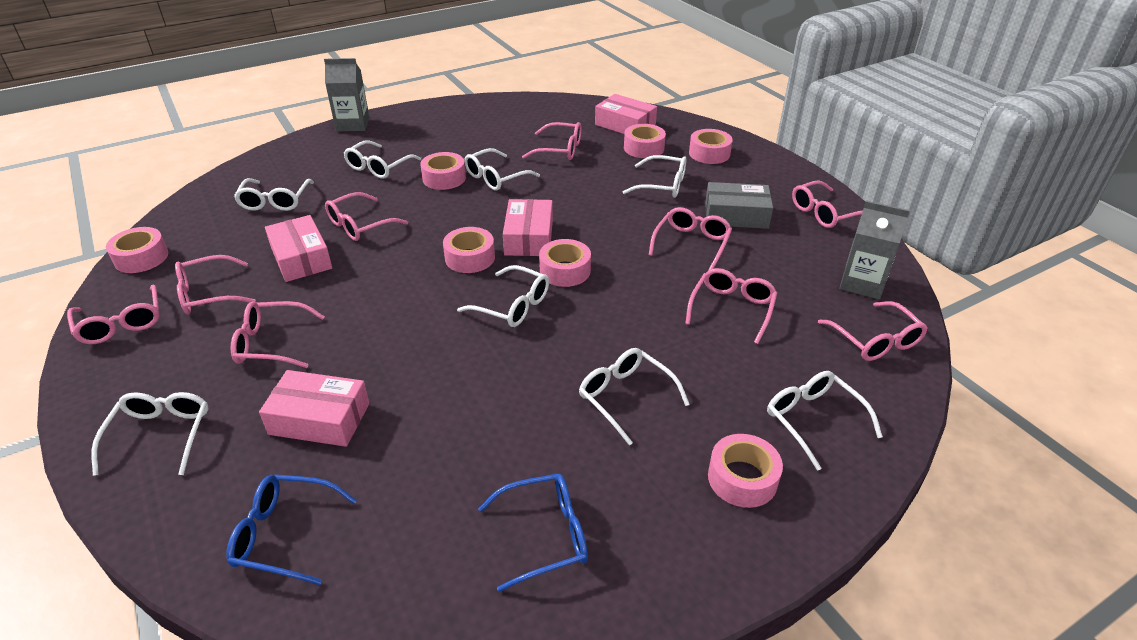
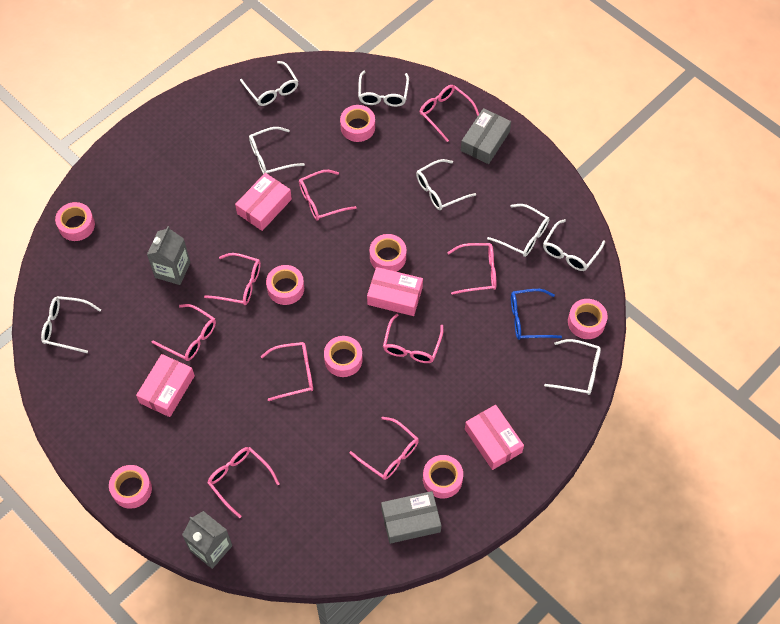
blue glasses: 2 -> 1
grey box: 1 -> 2
pink tape: 7 -> 8

